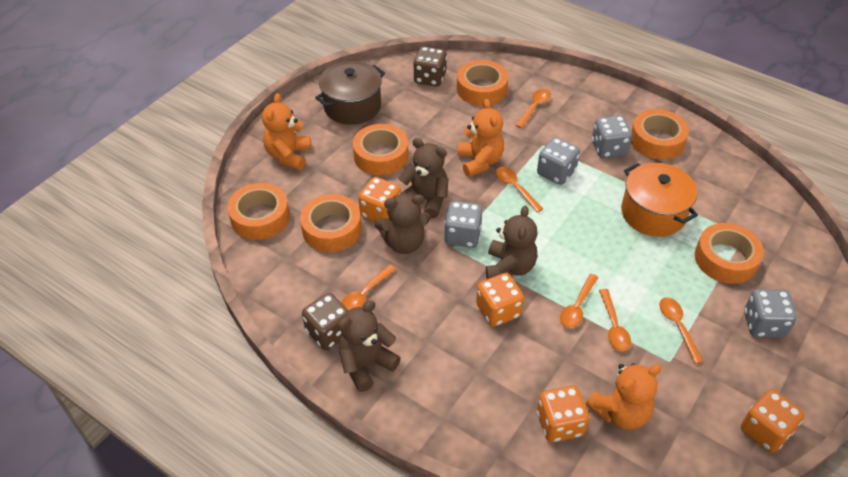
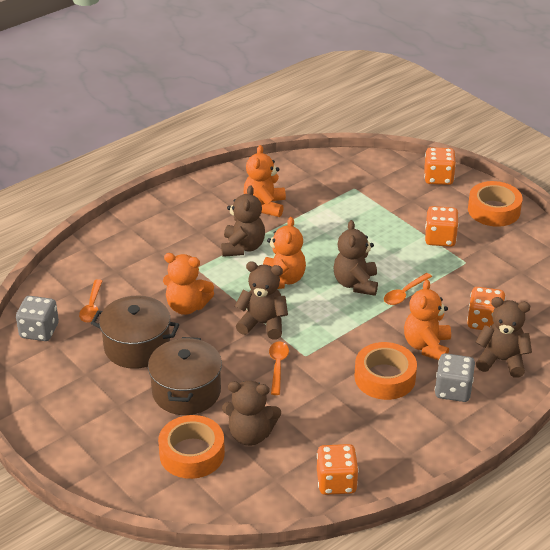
brown dice: 2 -> 0
brown pot: 1 -> 2
brown teddy bear: 4 -> 5
grey dice: 4 -> 2
orange pot: 1 -> 0
orange spoon: 6 -> 3
orange tape: 6 -> 3
orange teddy bear: 3 -> 4

